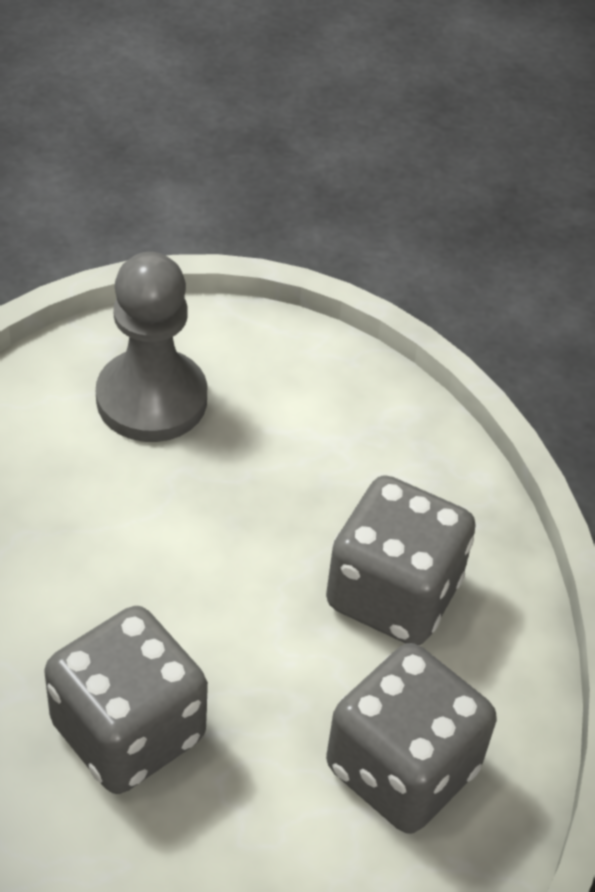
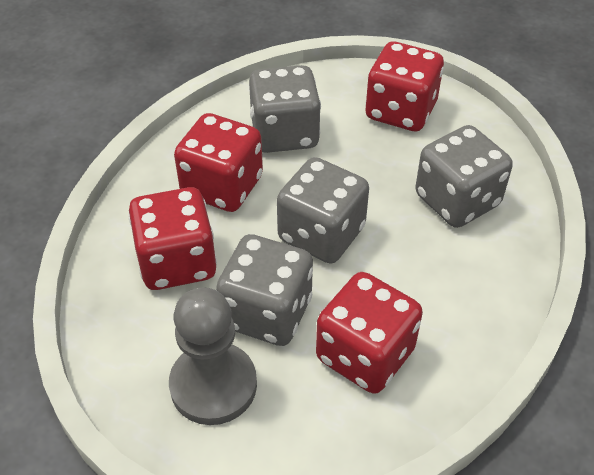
grey dice: 3 -> 4
red dice: 0 -> 4

